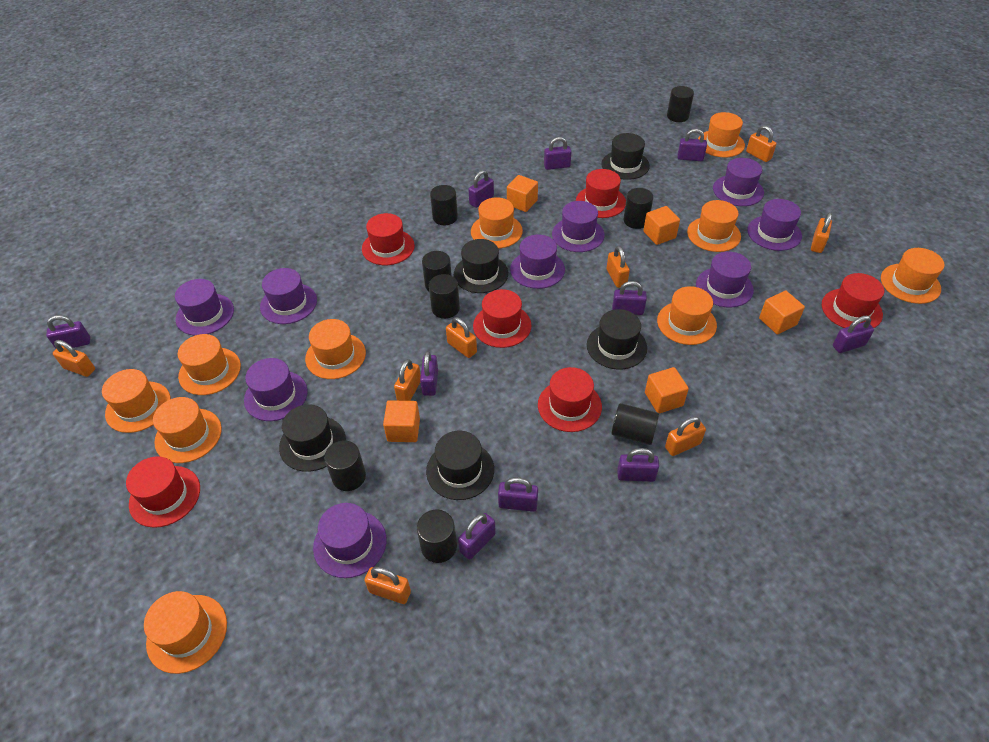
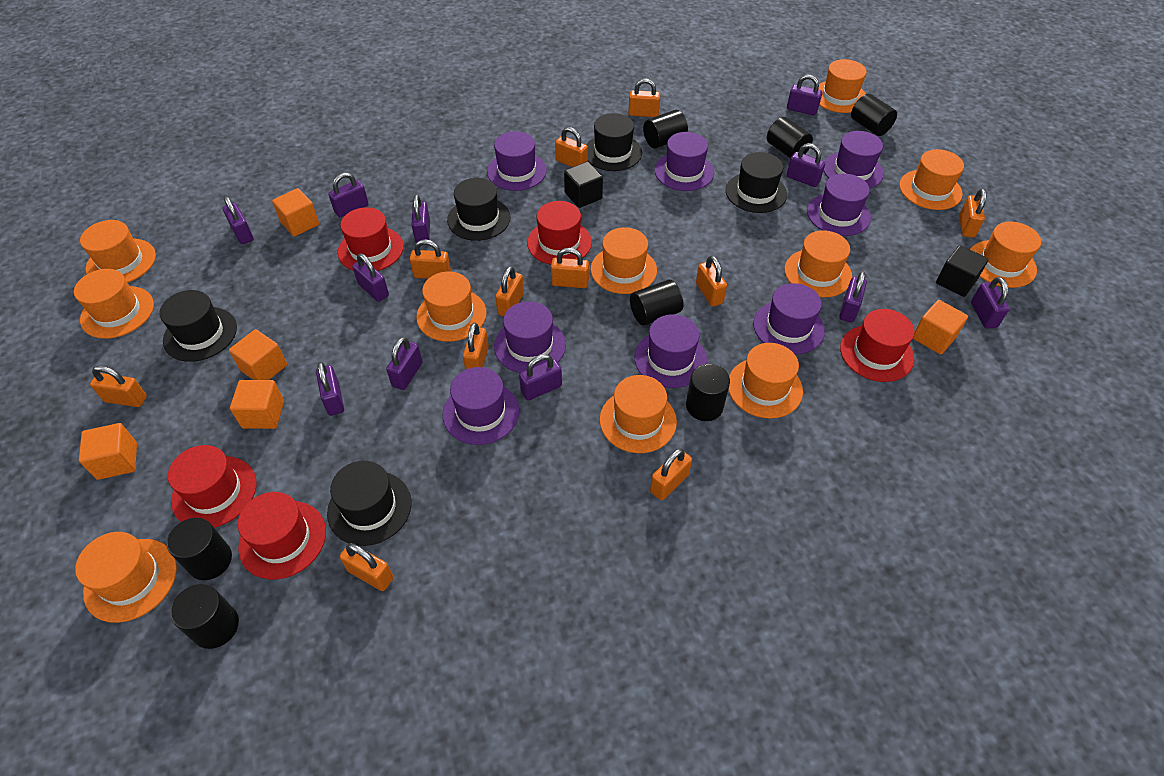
black cube: 0 -> 2
black cylinder: 8 -> 7
orange hat: 10 -> 11
orange padlock: 8 -> 11
purple hat: 9 -> 8
purple padlock: 10 -> 11
red hat: 6 -> 5

